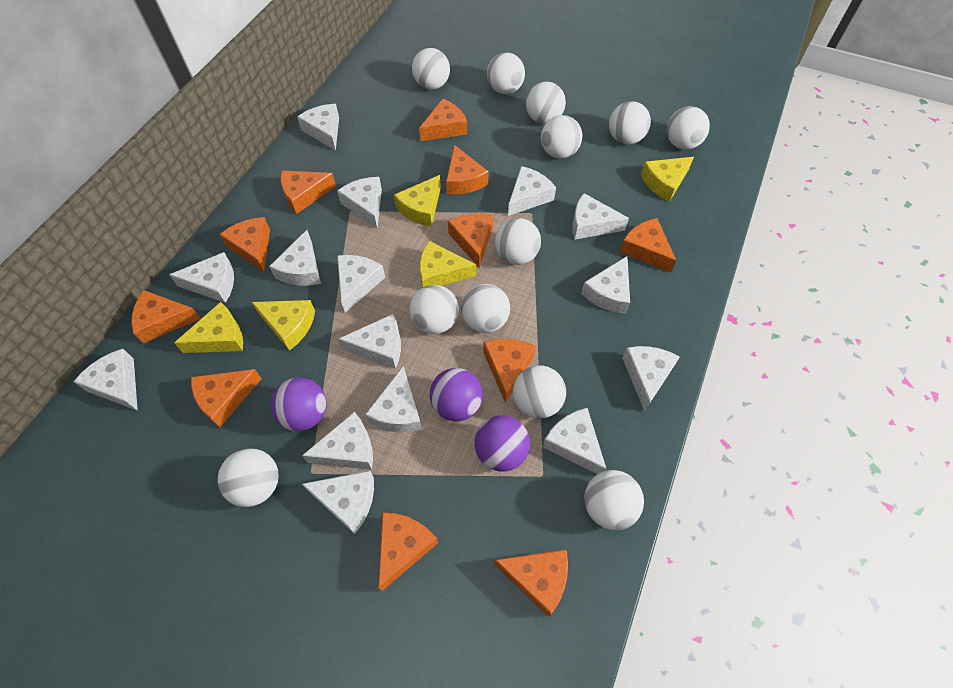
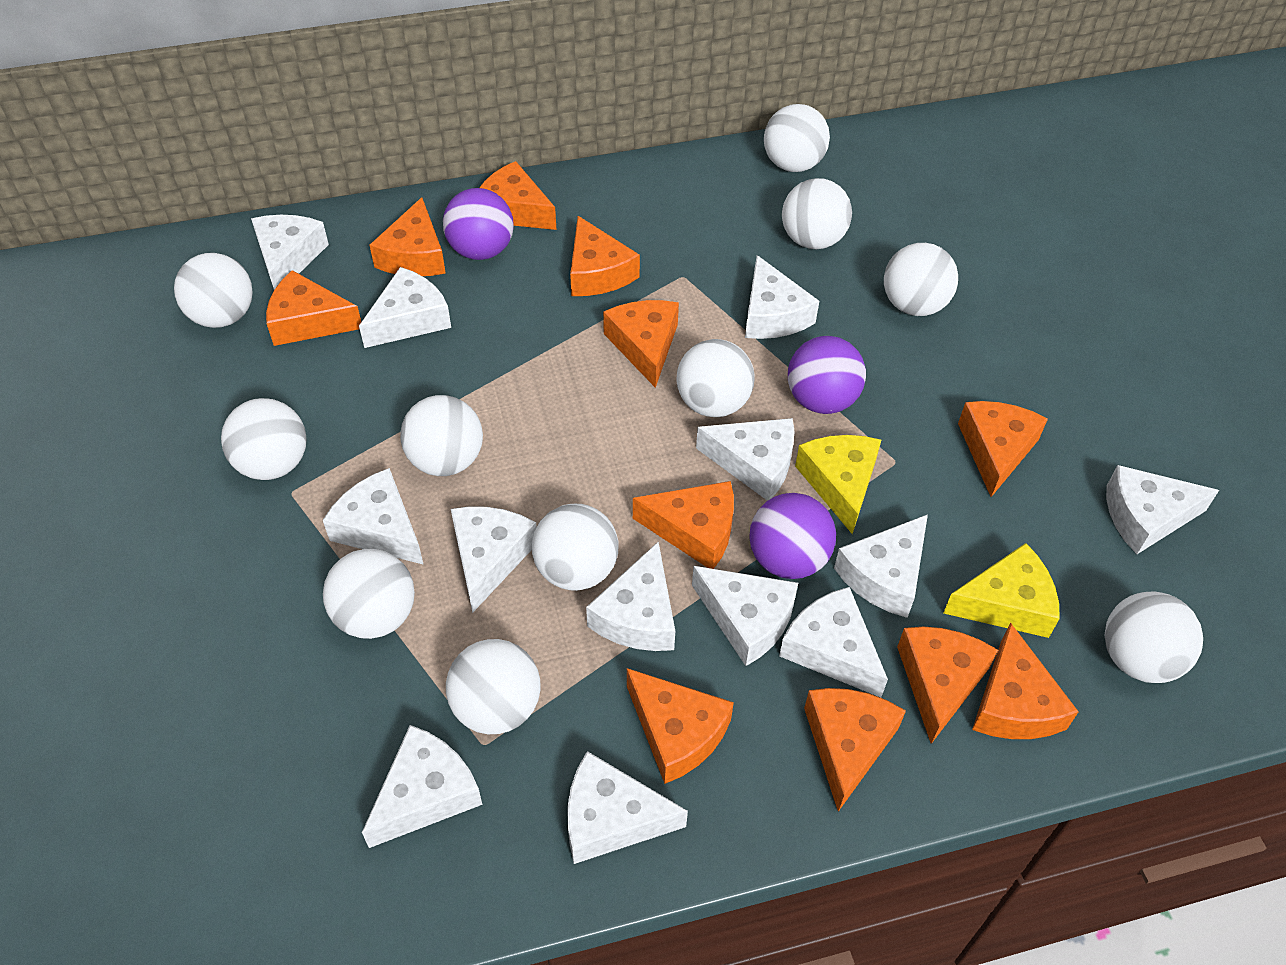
white ball: 12 -> 11
white cheese: 15 -> 13
yellow cheese: 5 -> 2

